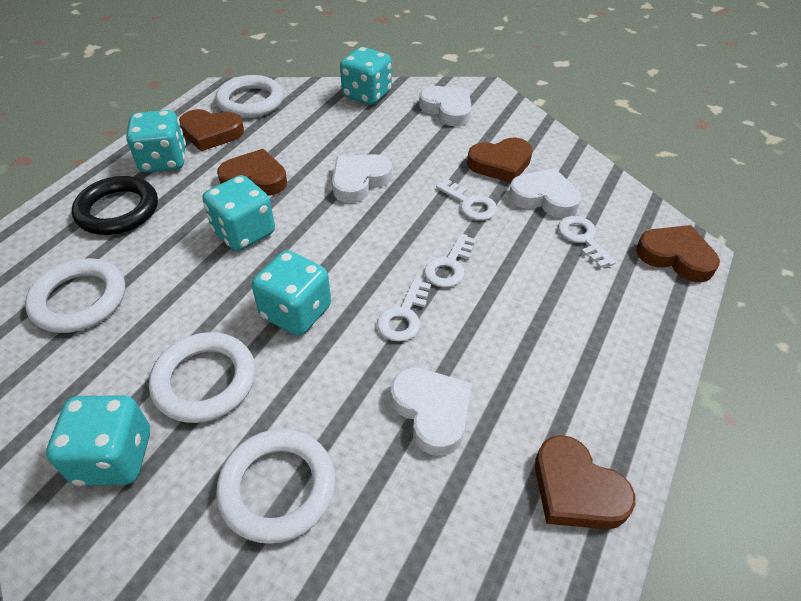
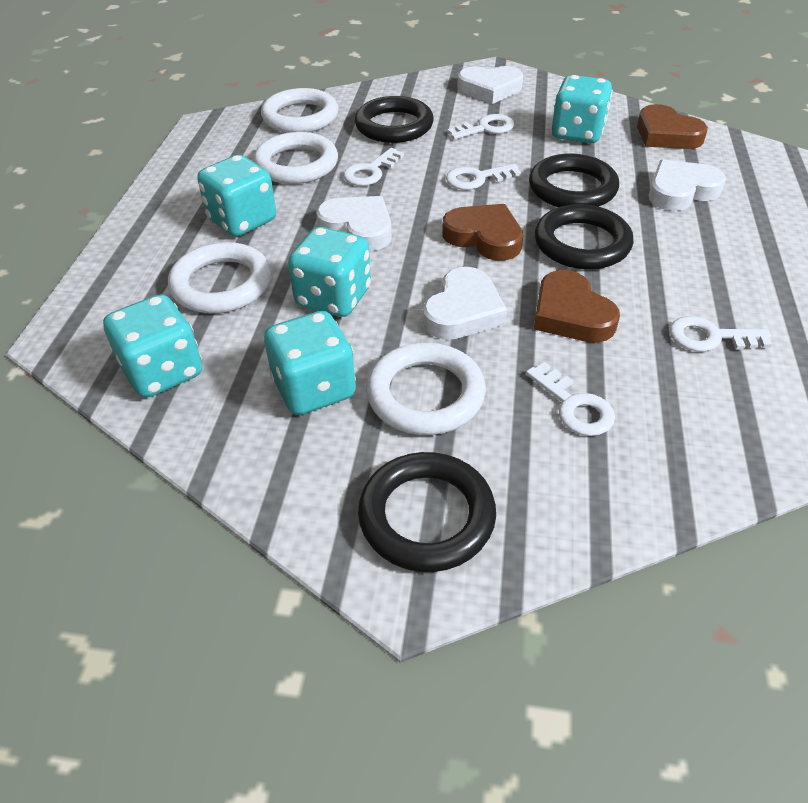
black ring: 1 -> 4
brown heart: 5 -> 3
white key: 4 -> 5

